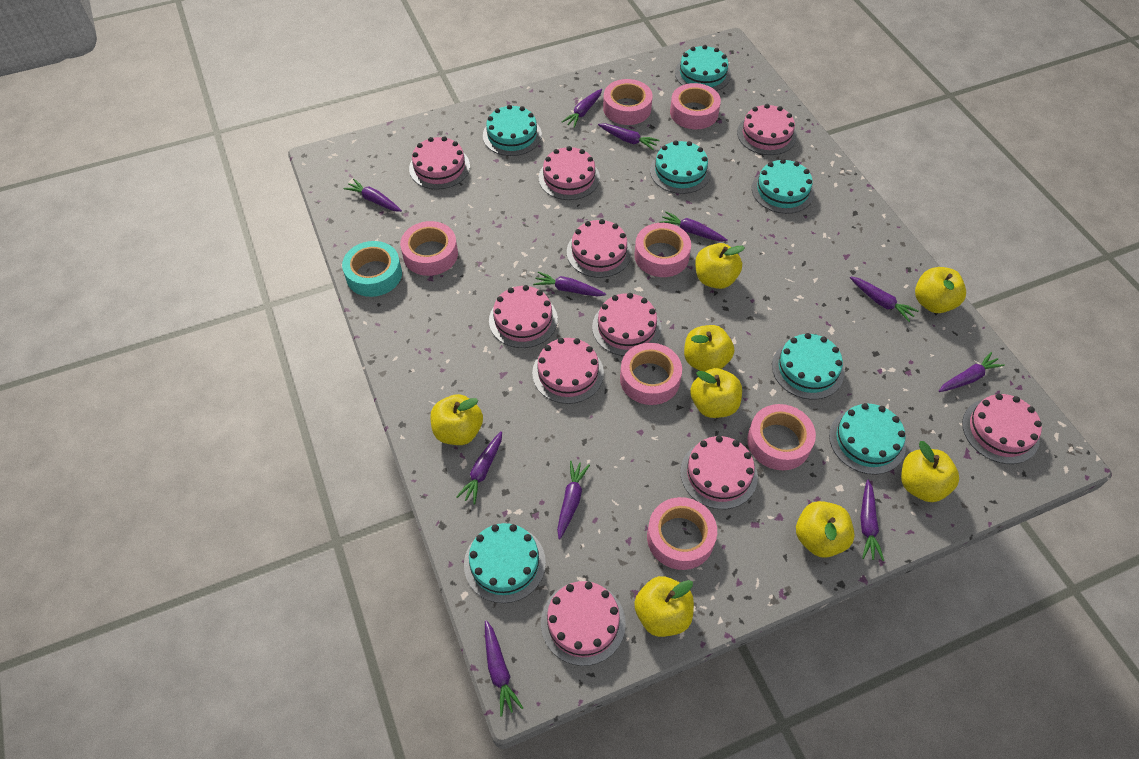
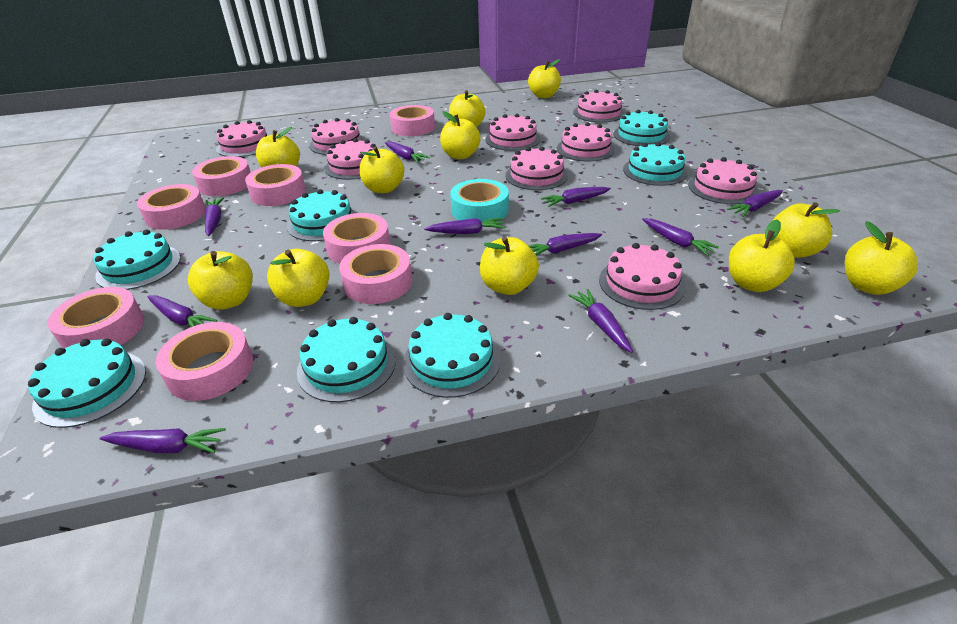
pink cake: 10 -> 9
pink tape: 7 -> 8
purple carrot: 11 -> 10
yellow apple: 8 -> 11

